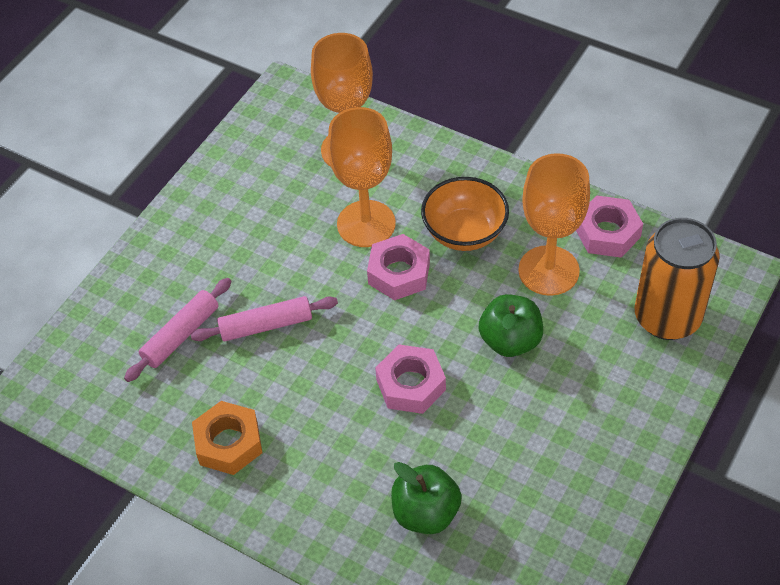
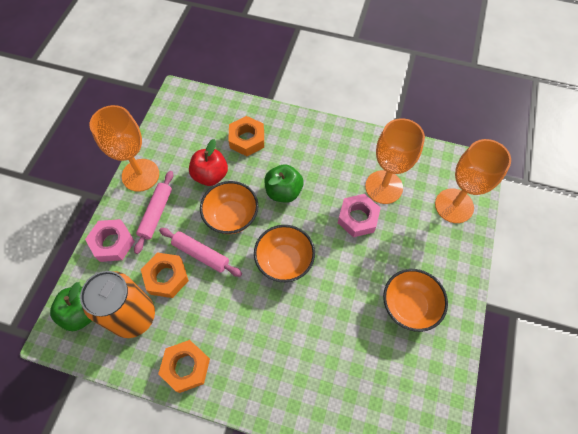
orange bowl: 1 -> 3
orange nut: 1 -> 3
pink nut: 3 -> 2
red apple: 0 -> 1

